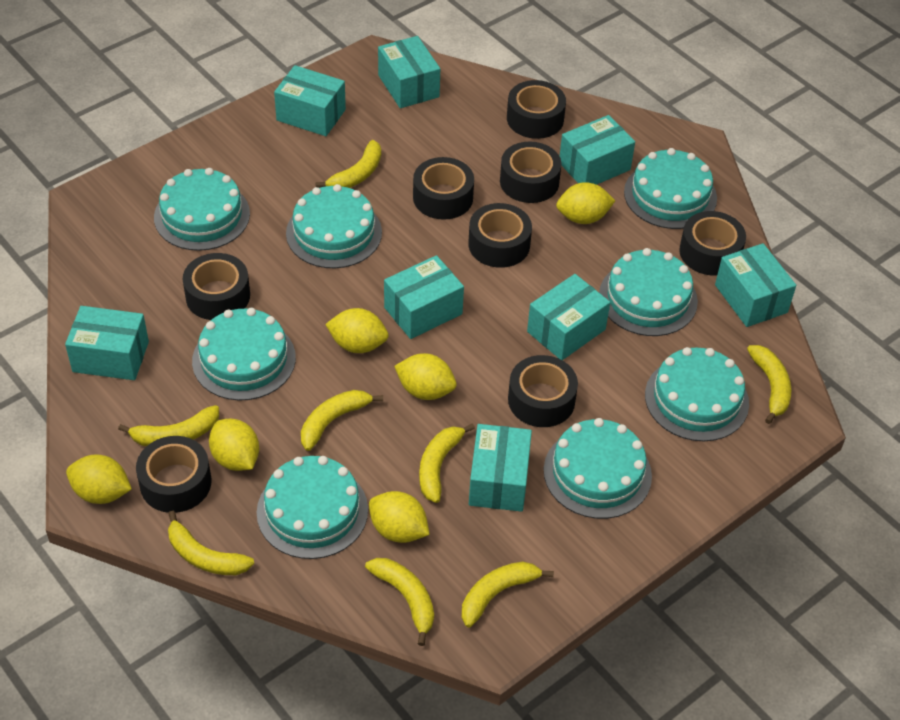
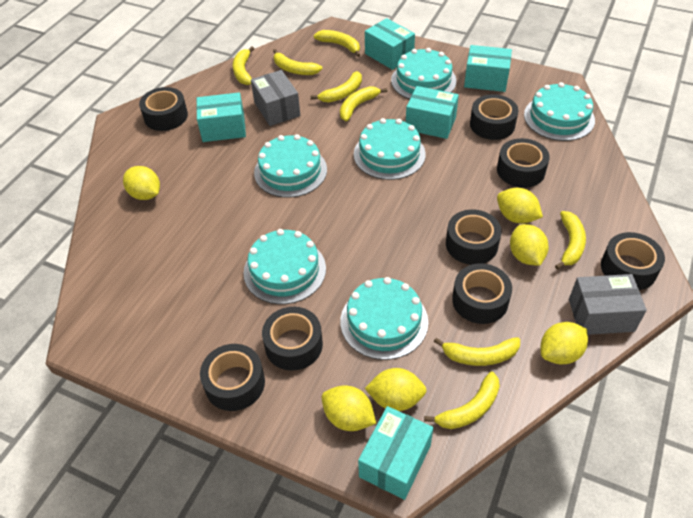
grey box: 0 -> 2
turquoise box: 8 -> 5
turquoise cake: 8 -> 6

